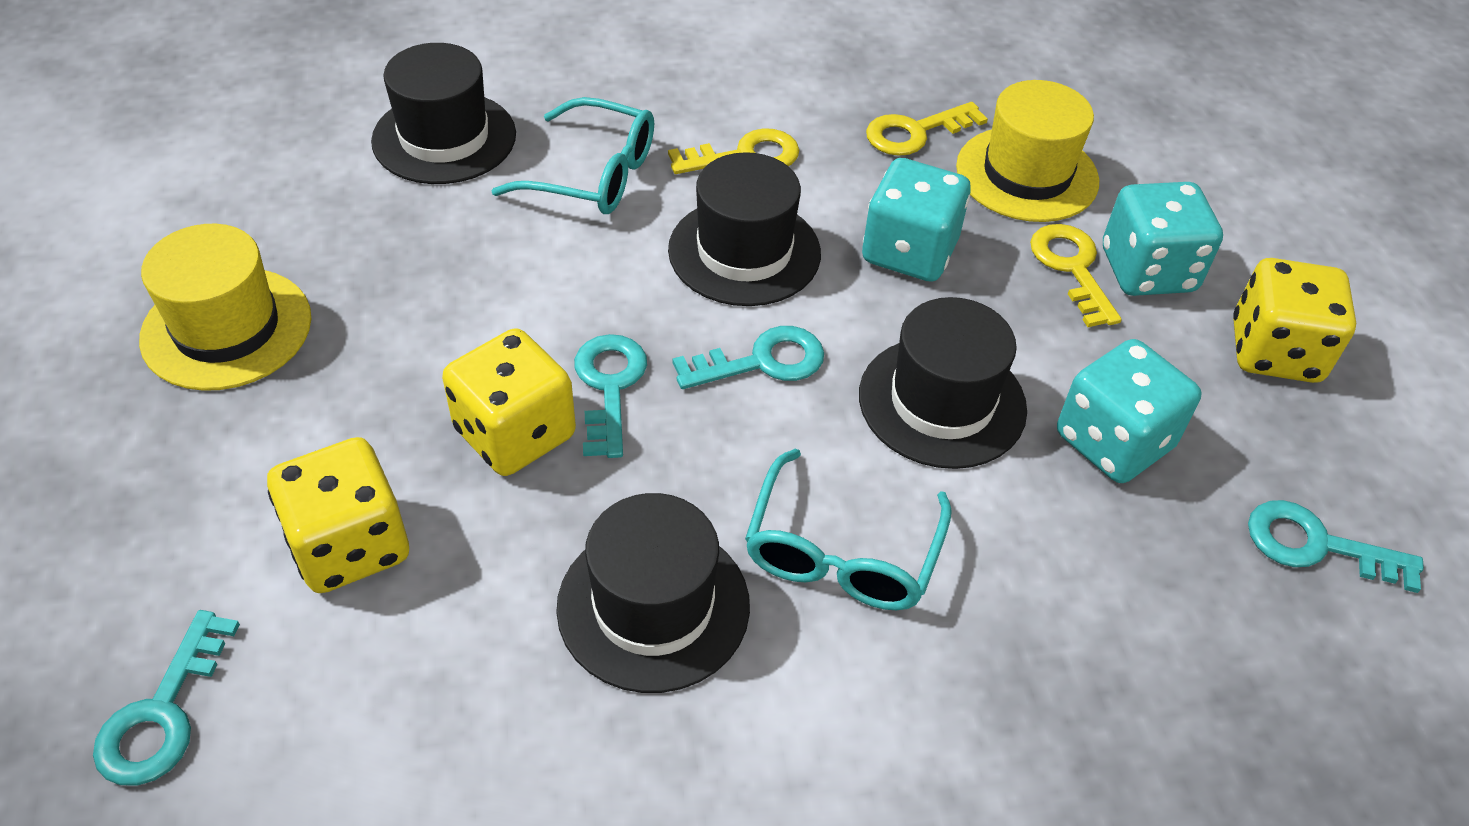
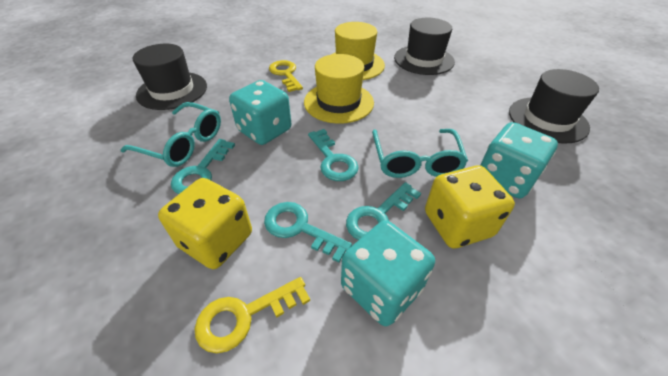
black hat: 4 -> 3
yellow dice: 3 -> 2
yellow key: 3 -> 2

